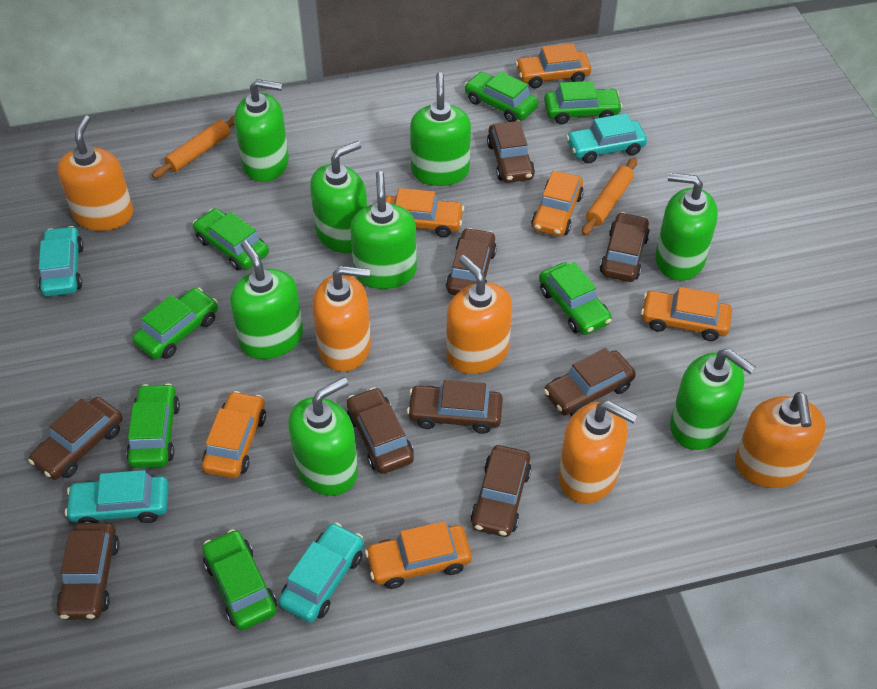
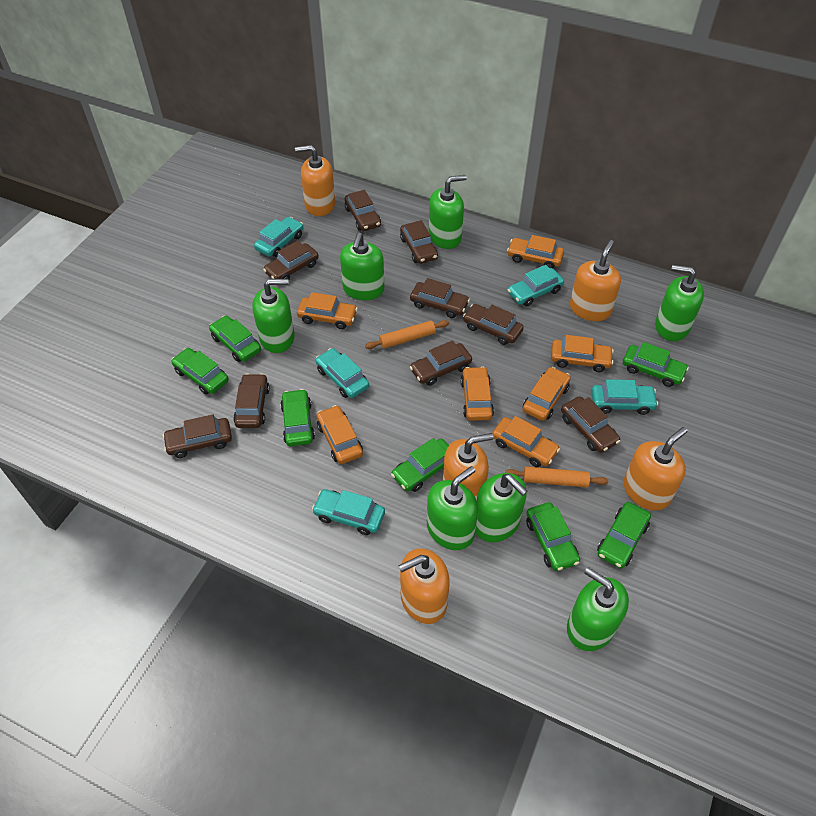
green soap dispenser: 8 -> 7
orange car: 6 -> 7
turquoise car: 4 -> 5

